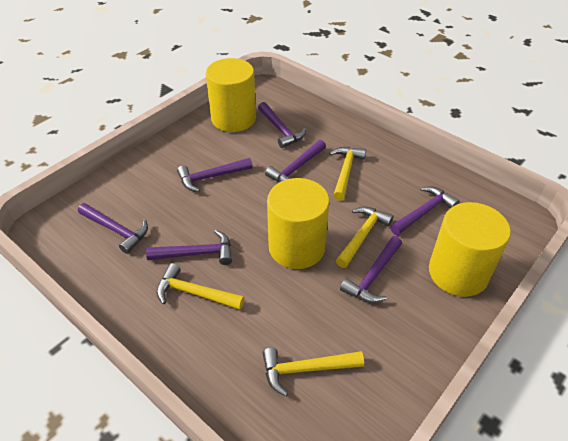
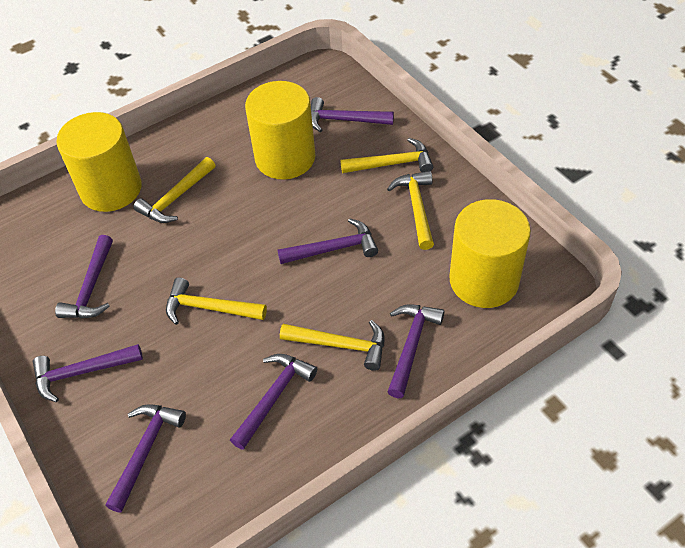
yellow hammer: 4 -> 5

